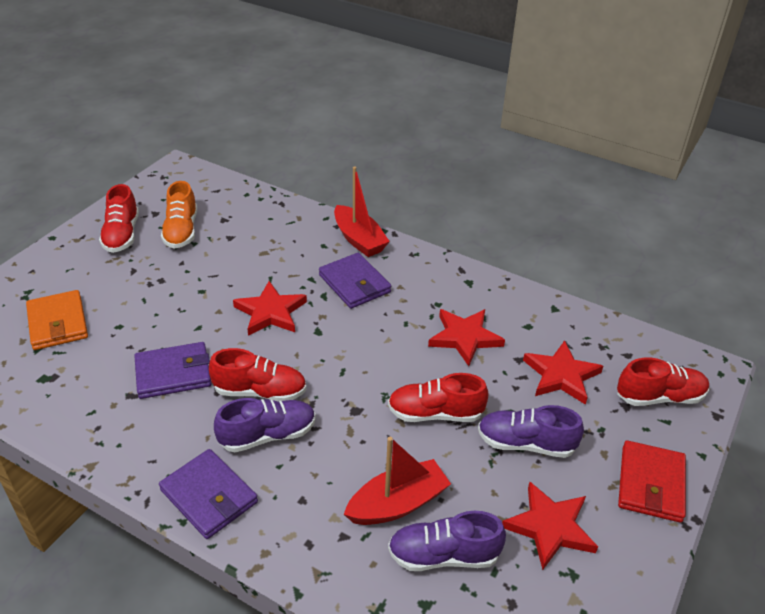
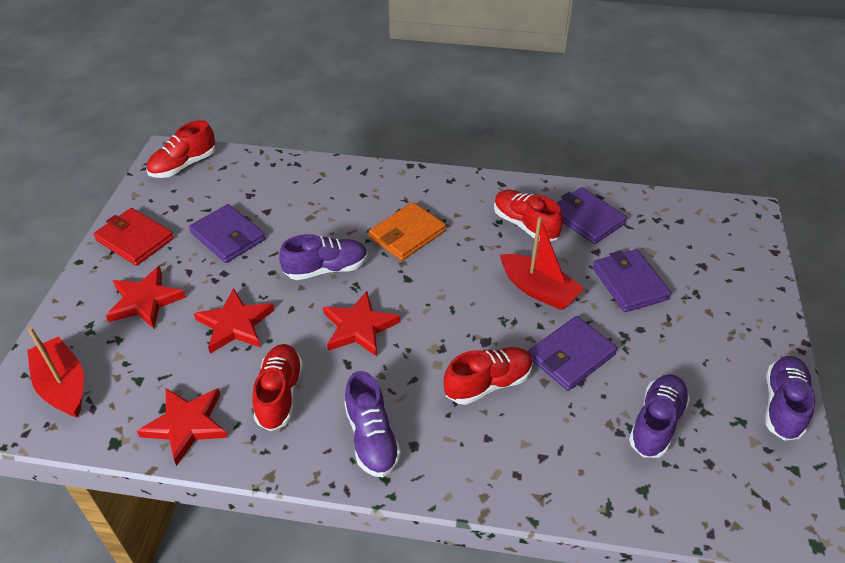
orange shoe: 1 -> 0
purple shoe: 3 -> 4
purple wallet: 3 -> 4

